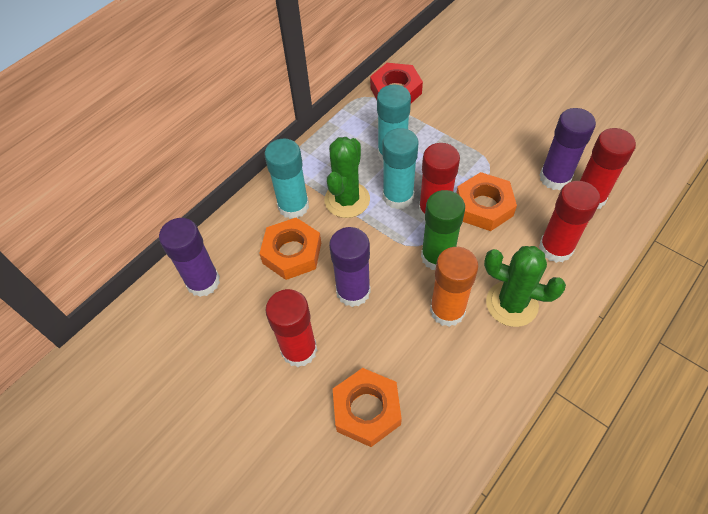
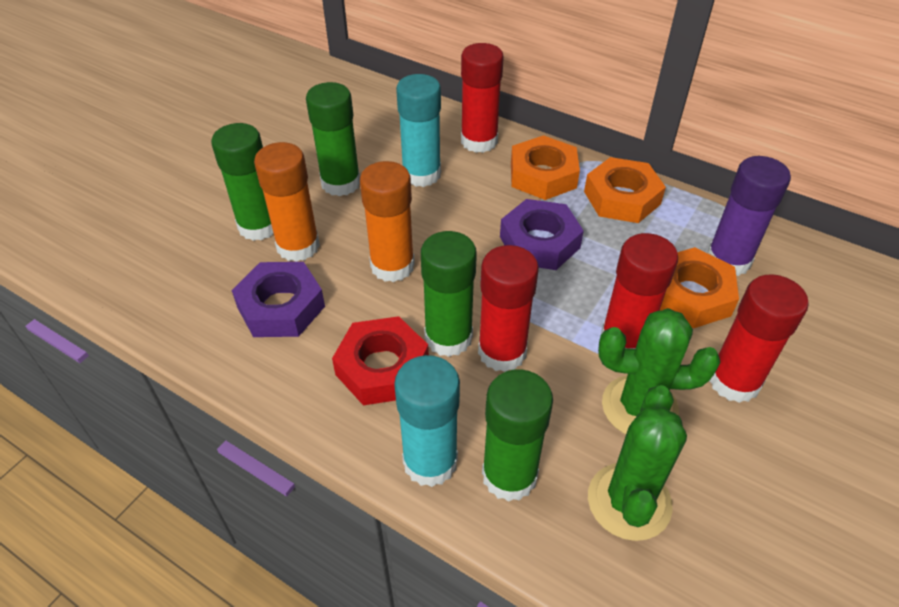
green glue stick: 1 -> 4
orange glue stick: 1 -> 2
purple glue stick: 3 -> 1
purple nut: 0 -> 2
turquoise glue stick: 3 -> 2

